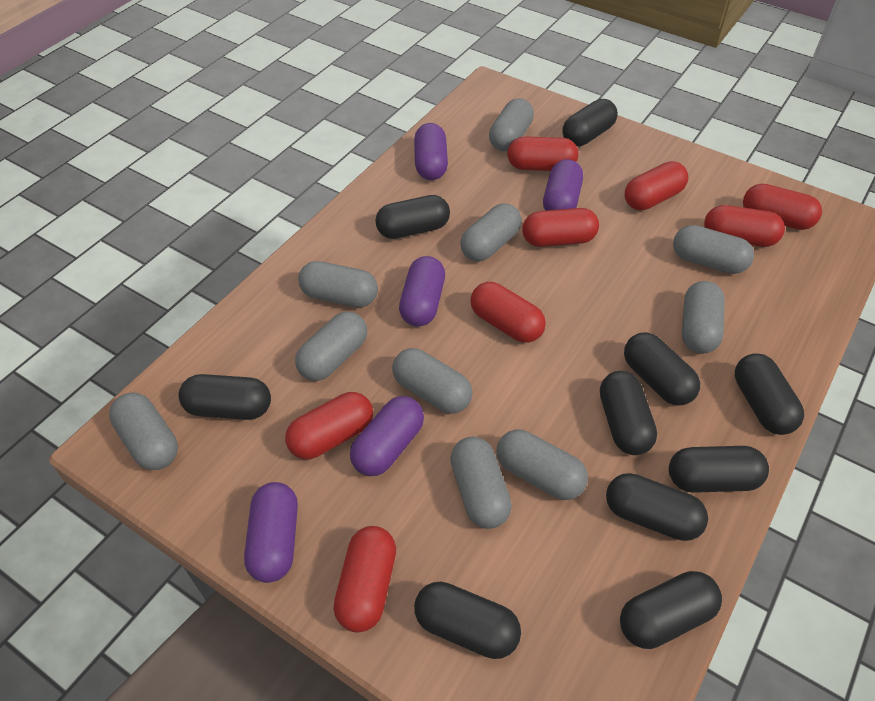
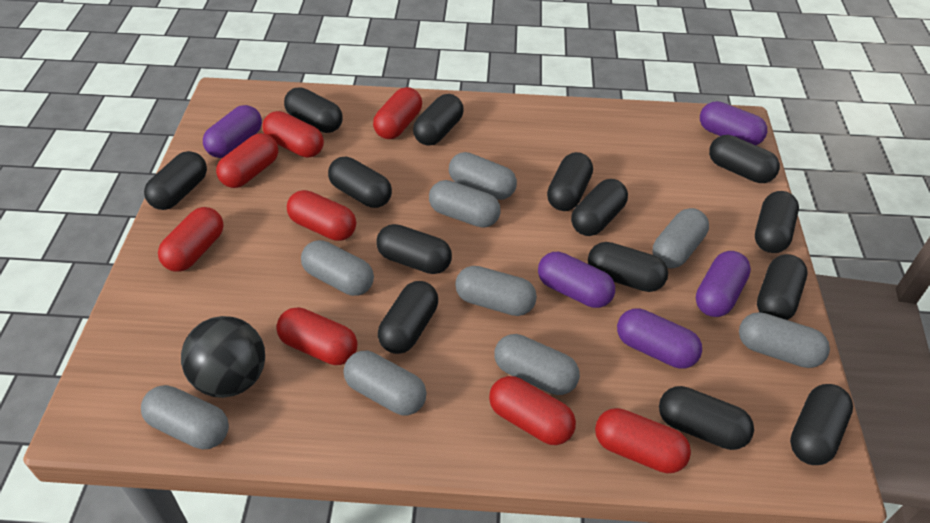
black ball: 0 -> 1
black capsule: 10 -> 14
grey capsule: 10 -> 9

